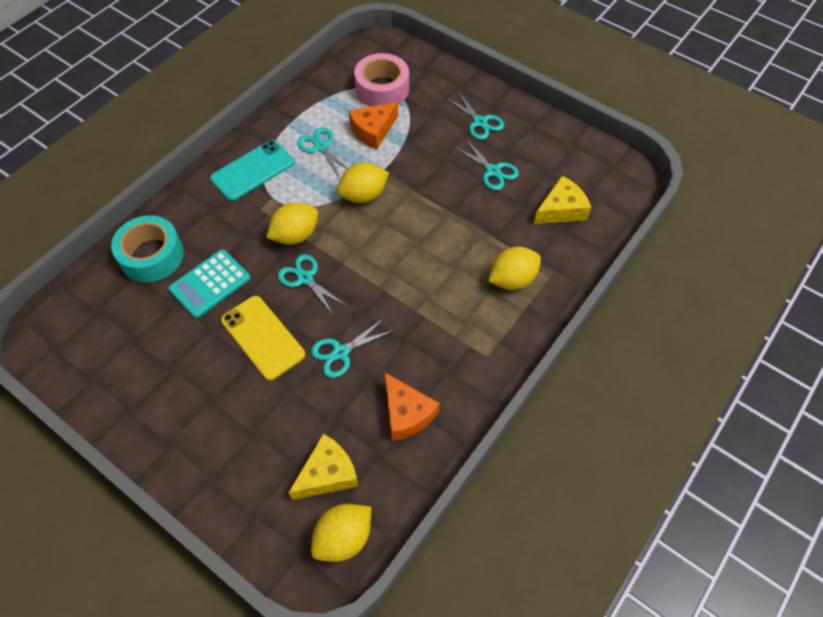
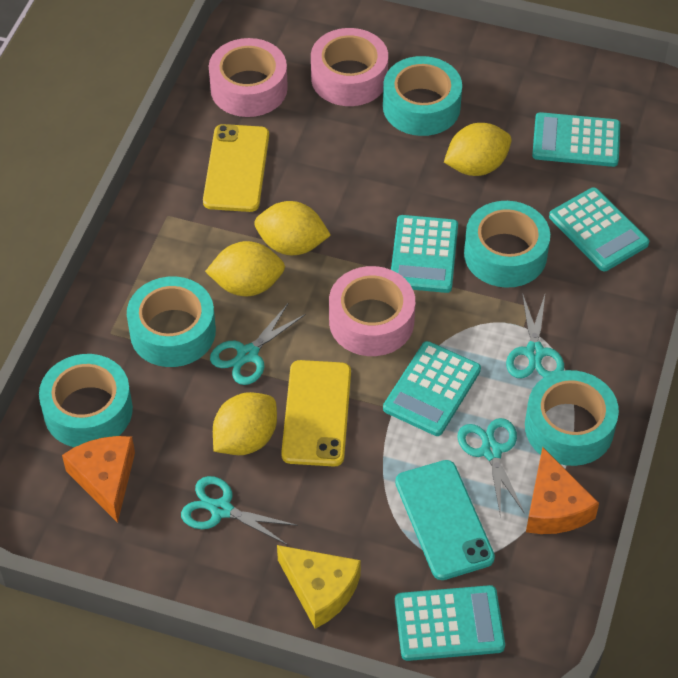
pink tape: 1 -> 3
turquoise calculator: 1 -> 5
turquoise scissors: 5 -> 4
turquoise tape: 1 -> 5
yellow cheese: 2 -> 1
yellow phone: 1 -> 2

